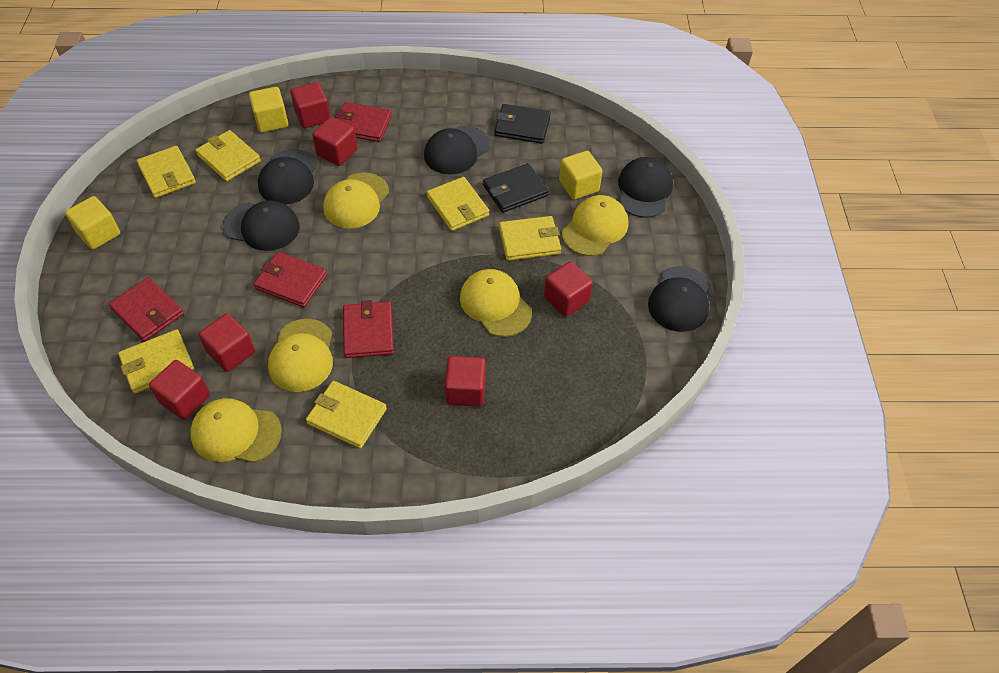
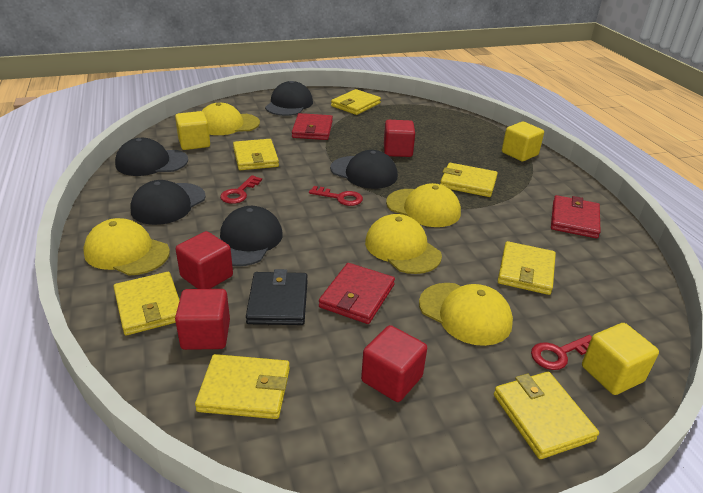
black wallet: 2 -> 1
red cube: 6 -> 4
red key: 0 -> 3
red wallet: 4 -> 3
yellow wallet: 6 -> 7

